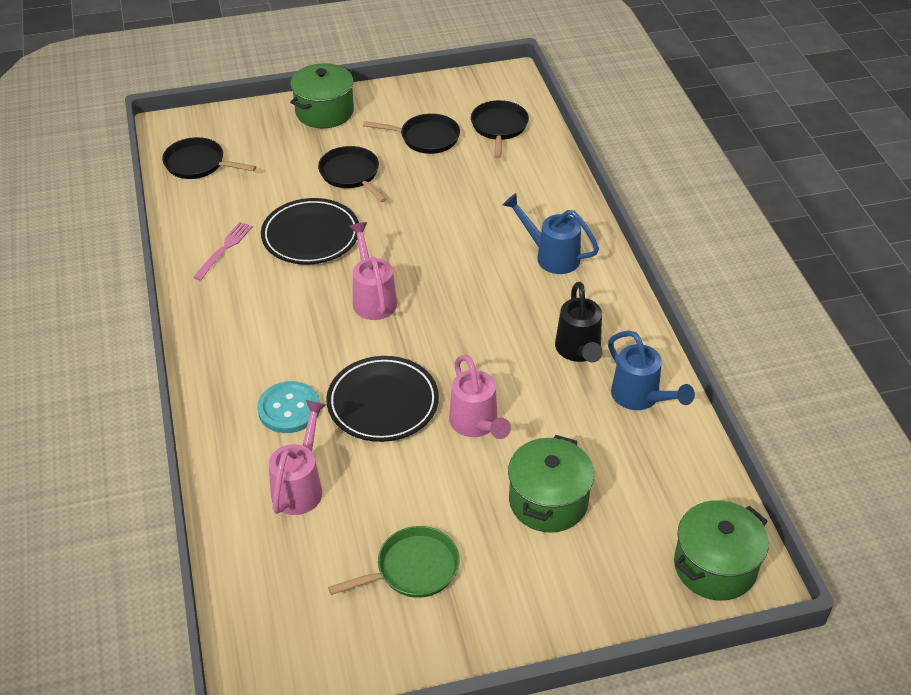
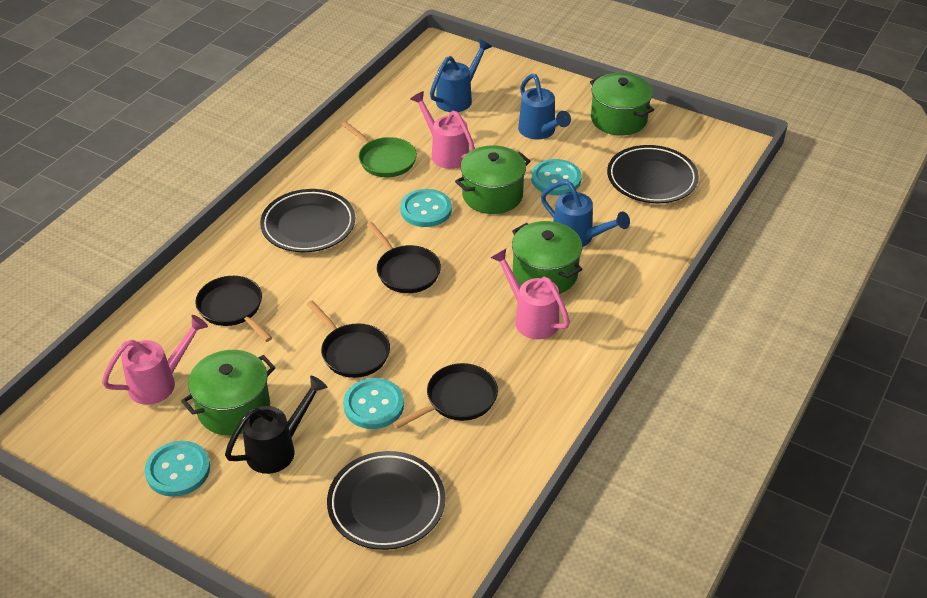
black plate: 2 -> 3
blue watering can: 2 -> 3
green pot: 3 -> 4
pink fork: 1 -> 0
turquoise button: 1 -> 4

